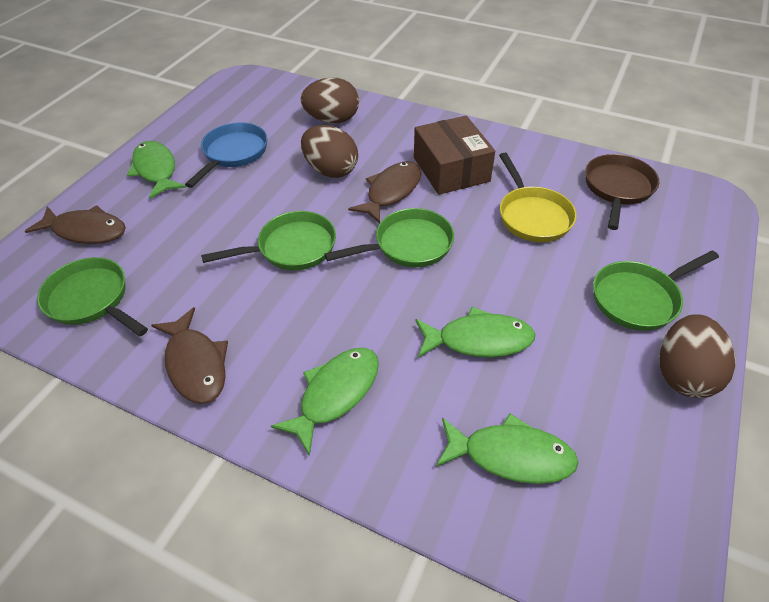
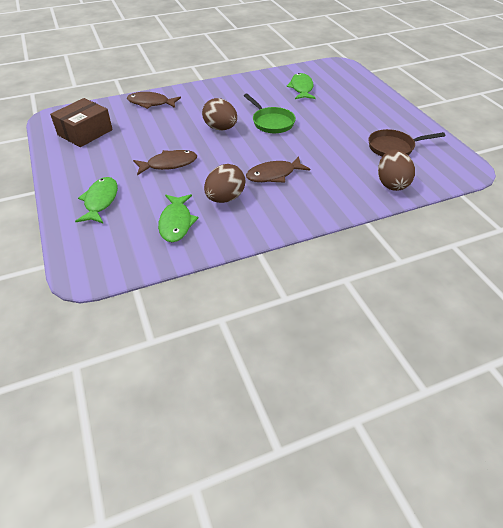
blue pan: 1 -> 0
green fish: 4 -> 3
green pan: 4 -> 1
yellow pan: 1 -> 0

